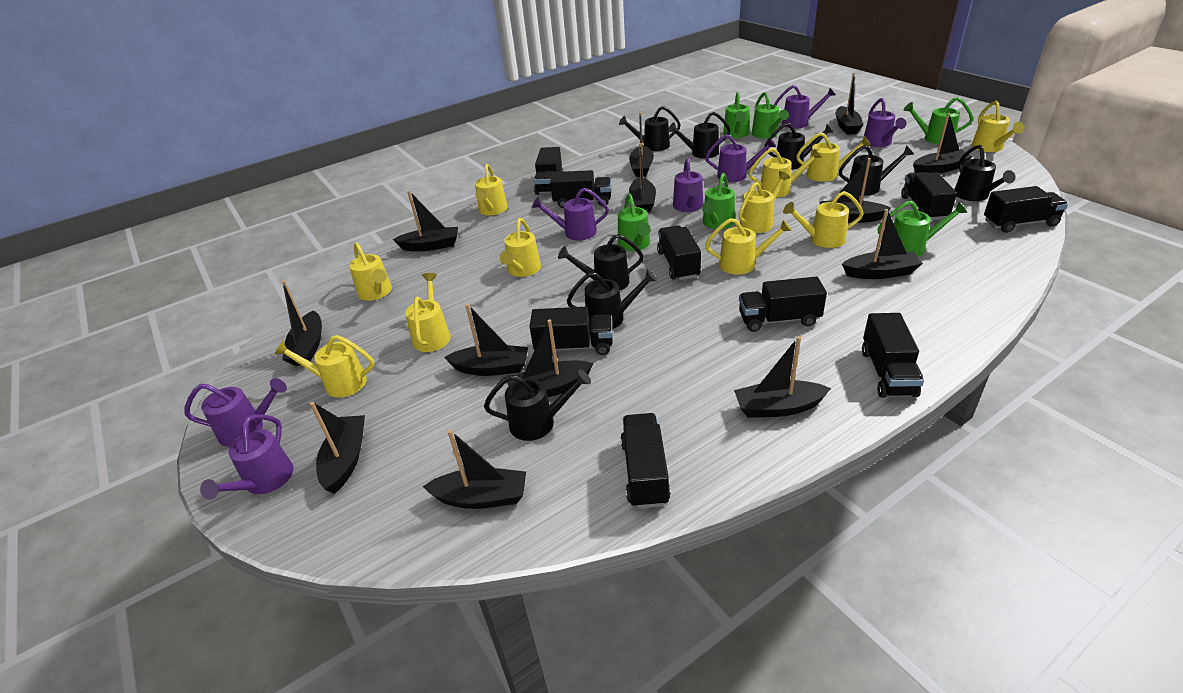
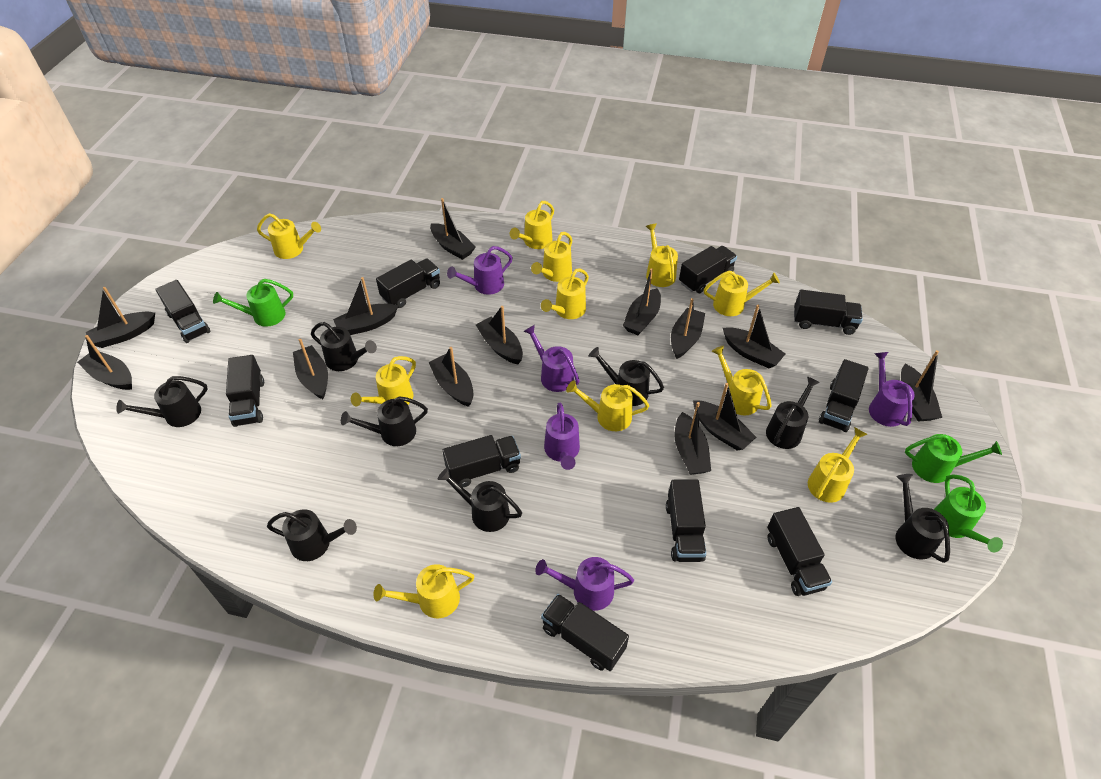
black truck: 9 -> 10
green watering can: 6 -> 3
purple watering can: 7 -> 5

